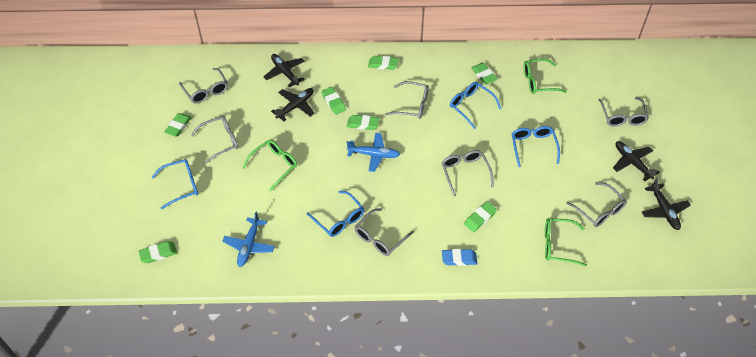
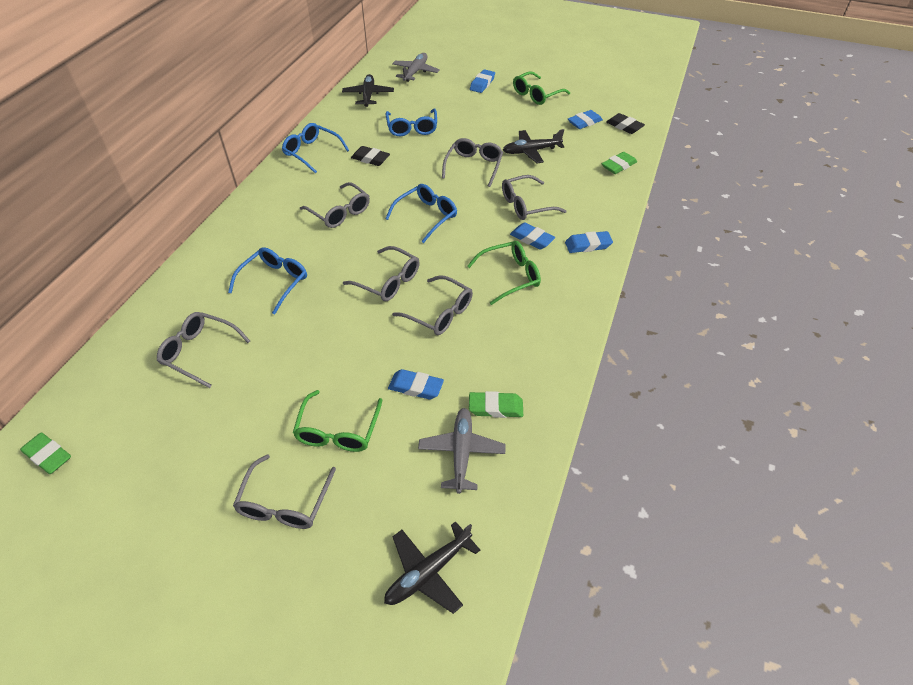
black eraser: 0 -> 2
black plane: 4 -> 3
blue eraser: 1 -> 5
blue plane: 2 -> 0
green eraser: 7 -> 3
grey plane: 0 -> 2

